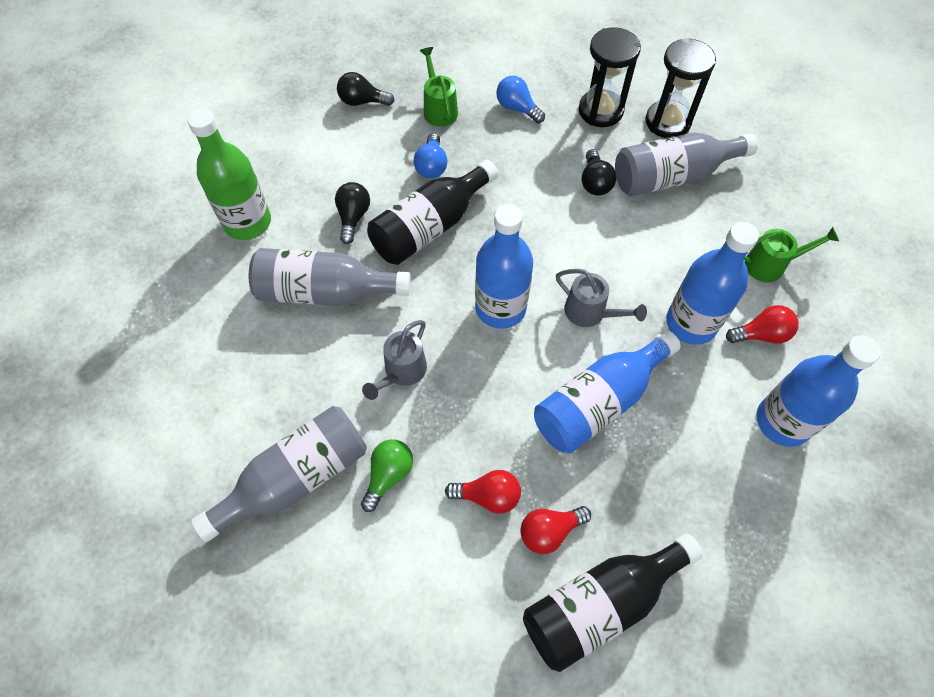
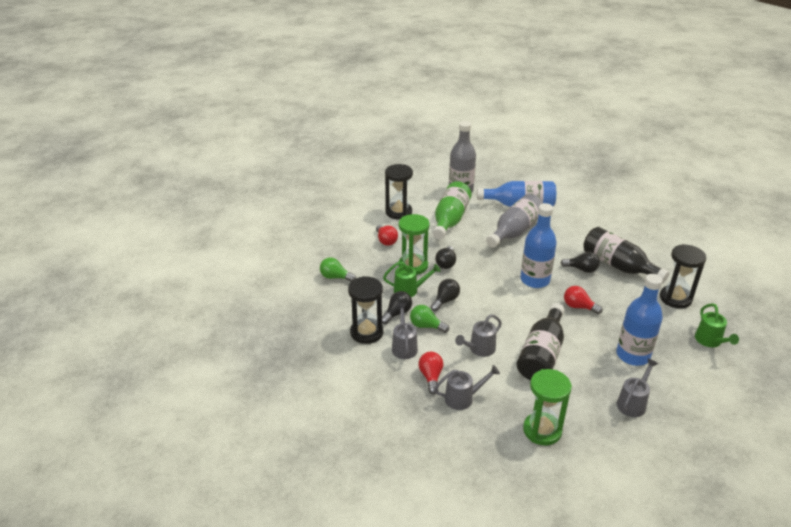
black hourglass: 2 -> 3
black light bulb: 3 -> 4
blue bottle: 4 -> 3
blue light bulb: 2 -> 0
green hourglass: 0 -> 2
green light bulb: 1 -> 2
grey bottle: 3 -> 2
grey watering can: 2 -> 4

